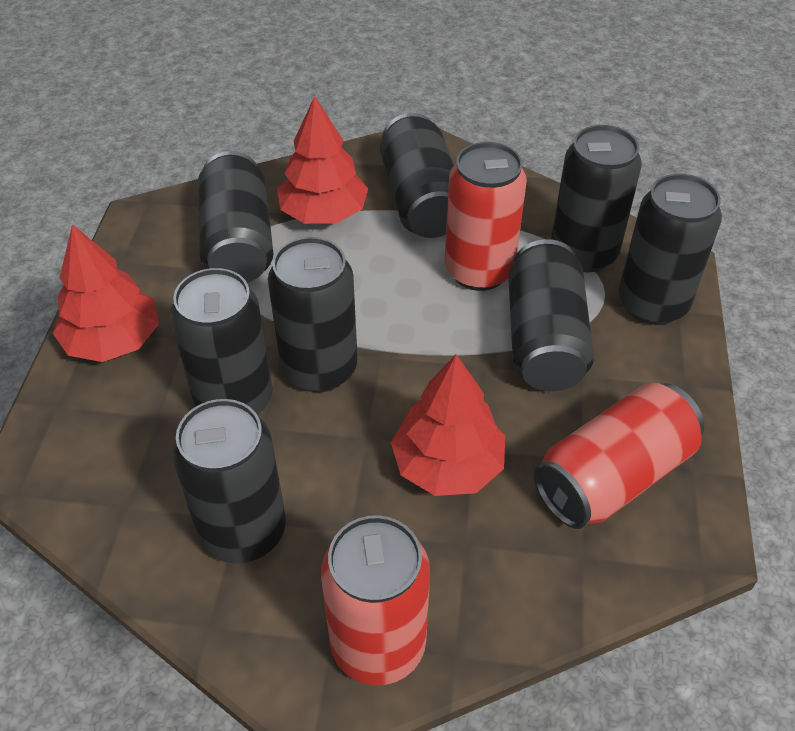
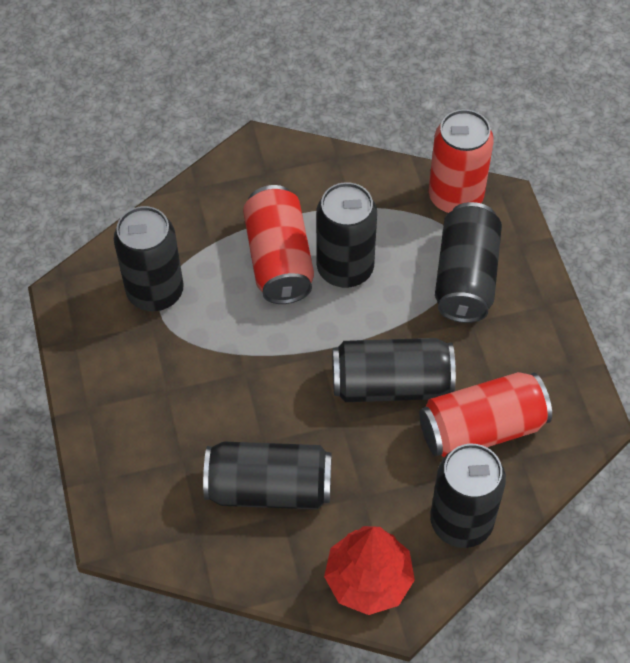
black can: 8 -> 6
red tree: 3 -> 1

